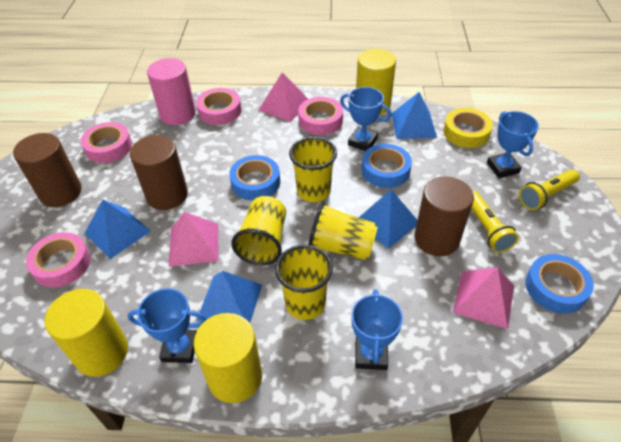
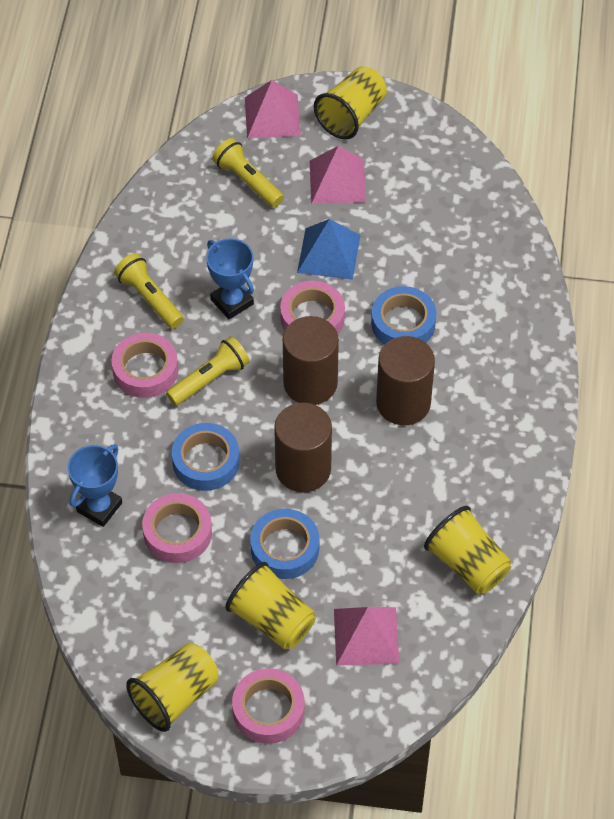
blue pyramid: 4 -> 1
blue trophy: 4 -> 2
pink cylinder: 1 -> 0
yellow cylinder: 3 -> 0
yellow flashlight: 2 -> 3
yellow tape: 1 -> 0

